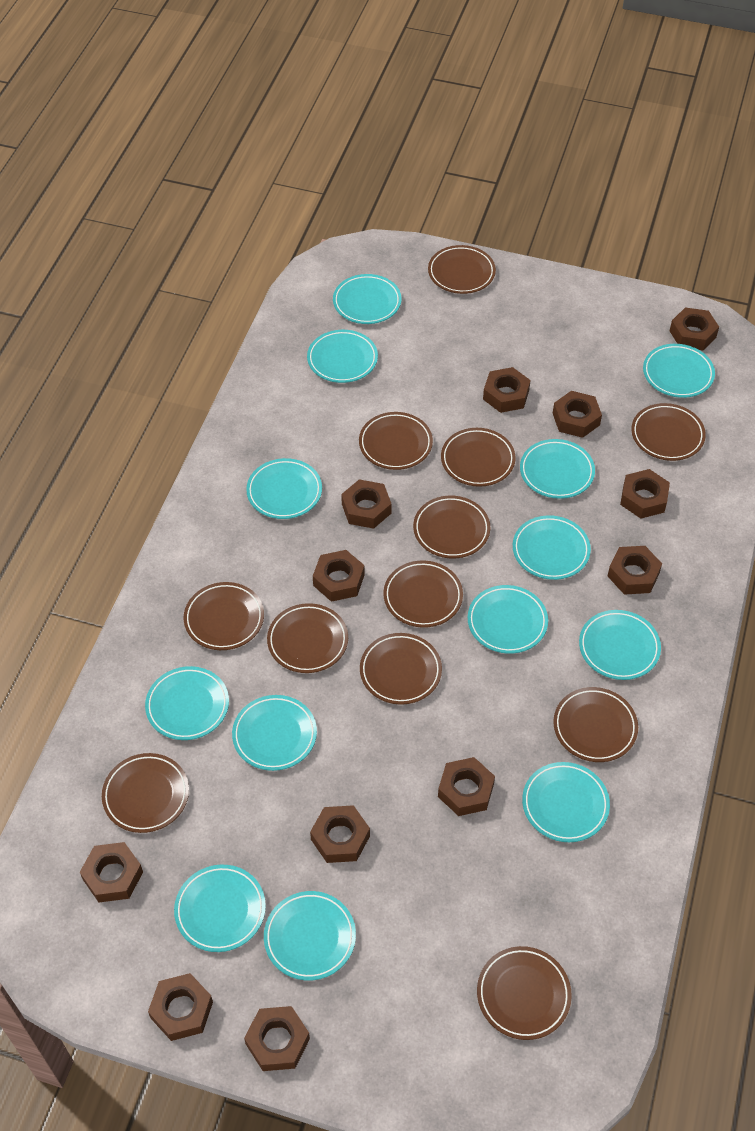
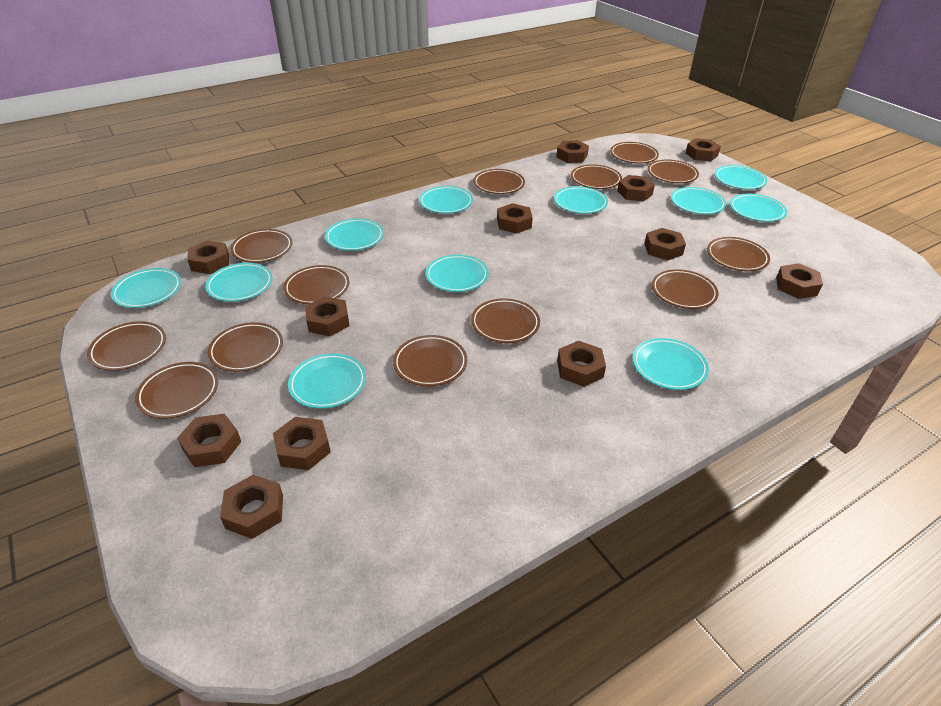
brown plate: 12 -> 13
turquoise plate: 13 -> 11

